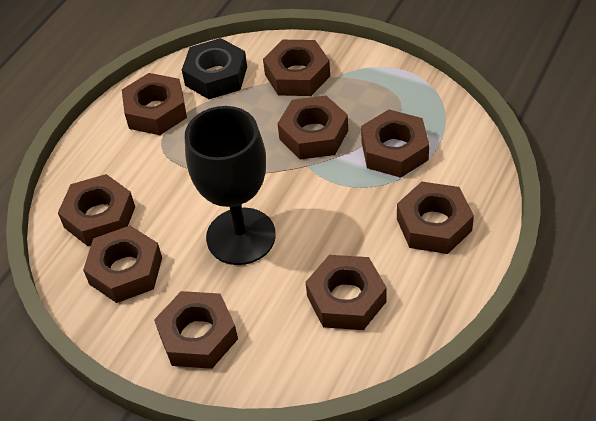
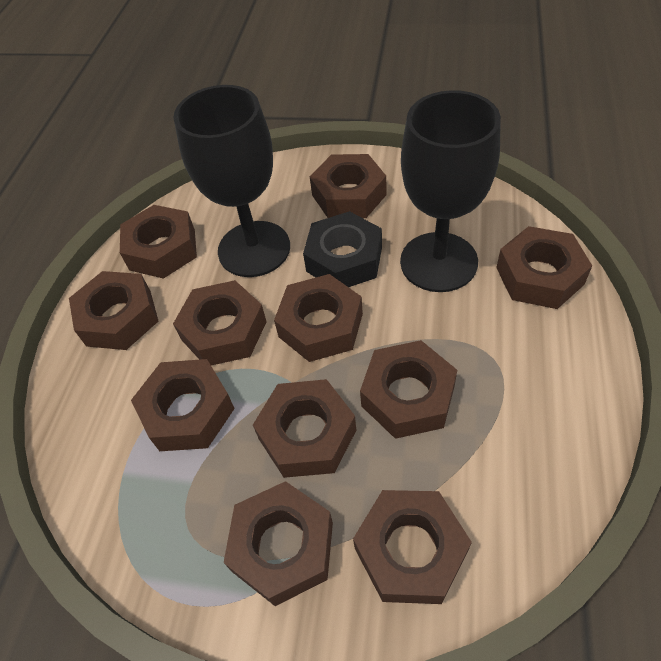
black goblet: 1 -> 2
brown nut: 9 -> 11

